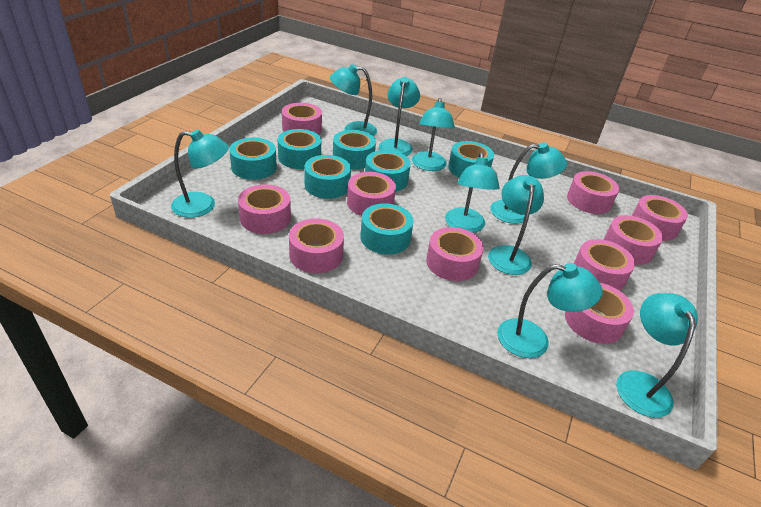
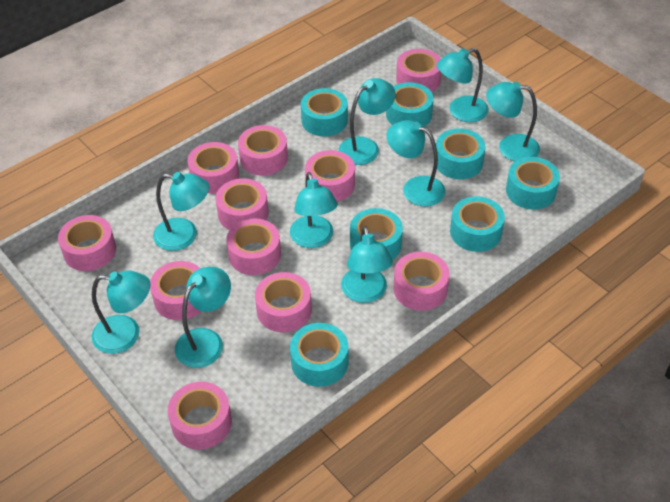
pink tape: 10 -> 11

